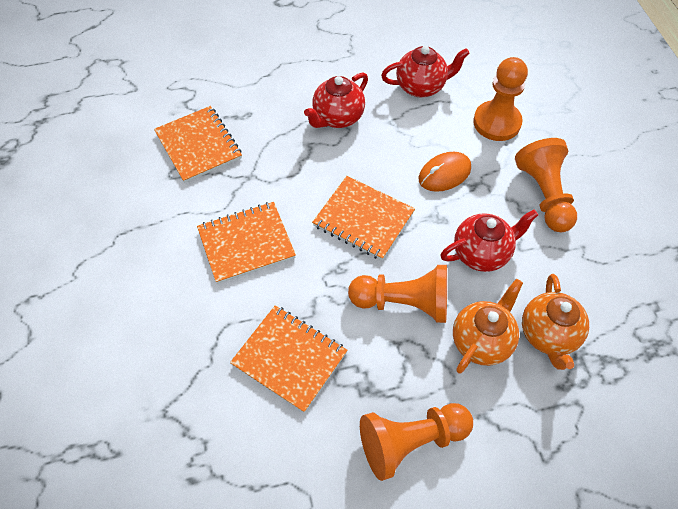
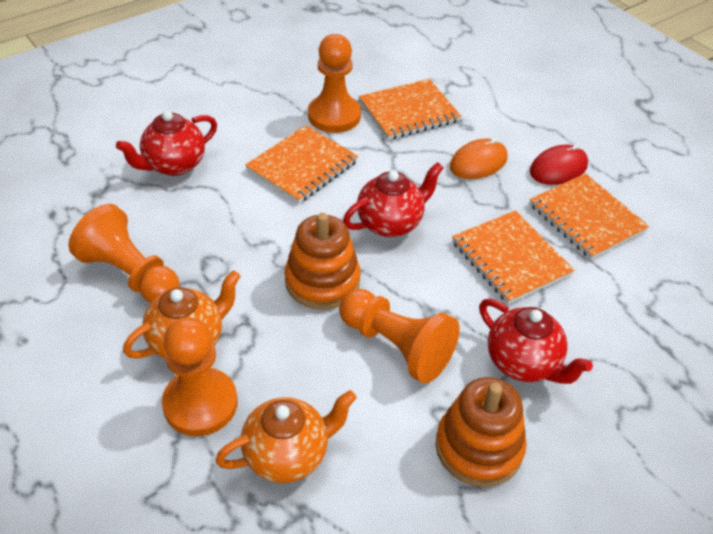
orange stacking toy: 0 -> 2
red mouse: 0 -> 1

